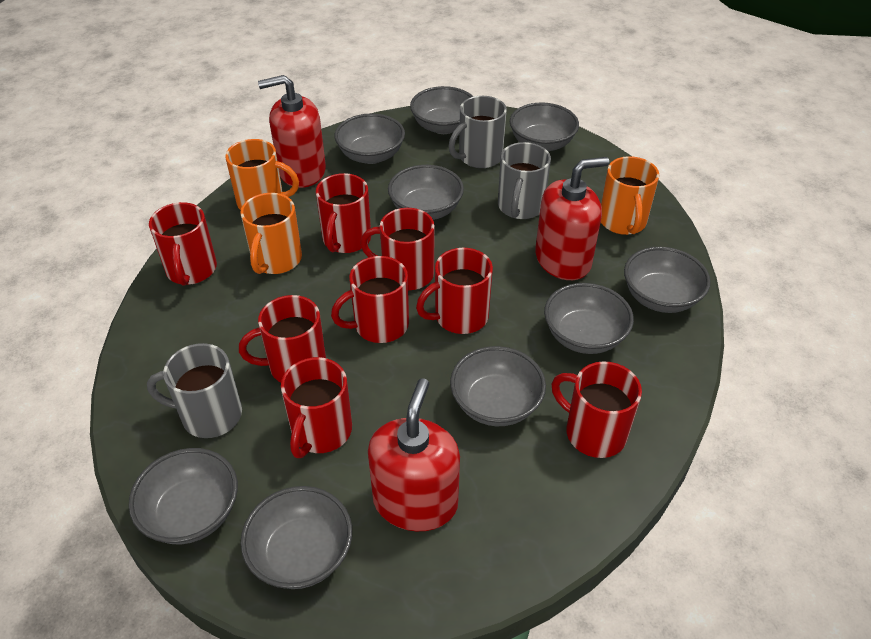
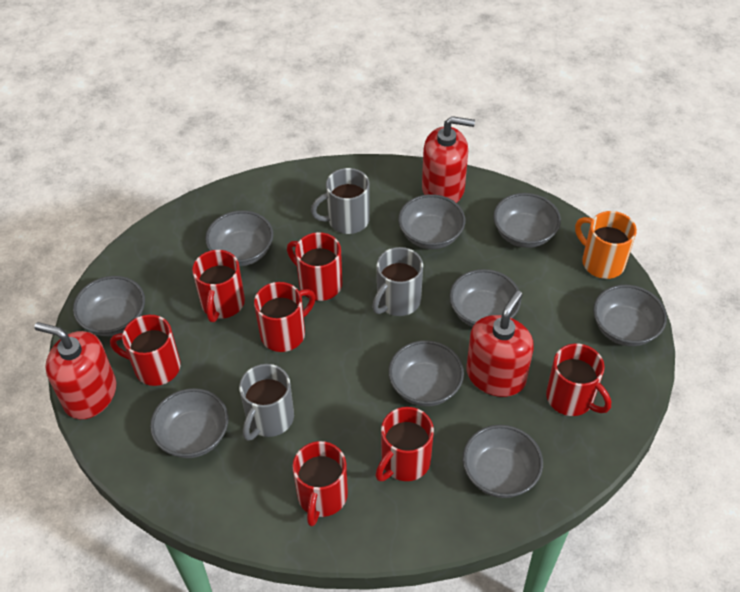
orange mug: 3 -> 1
red mug: 8 -> 7

